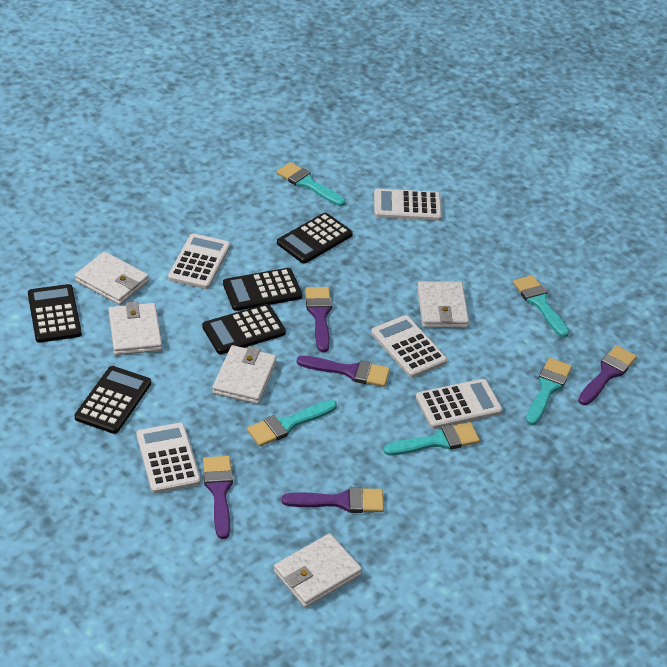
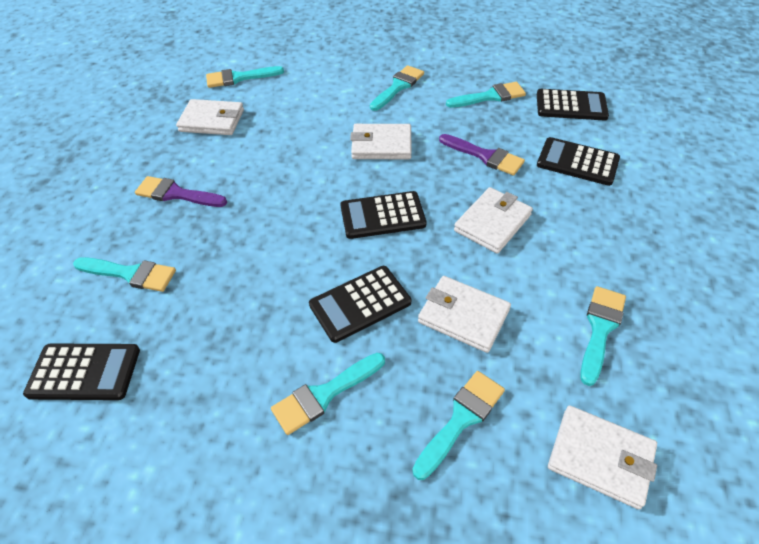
purple brush: 5 -> 2
turquoise brush: 5 -> 7
white calculator: 5 -> 0

